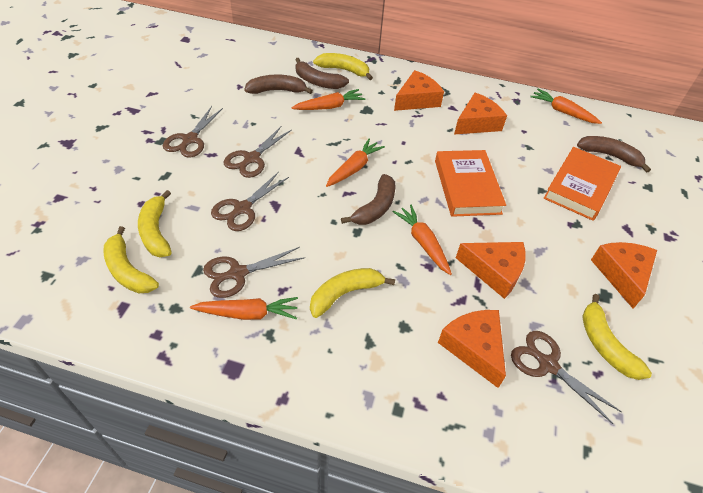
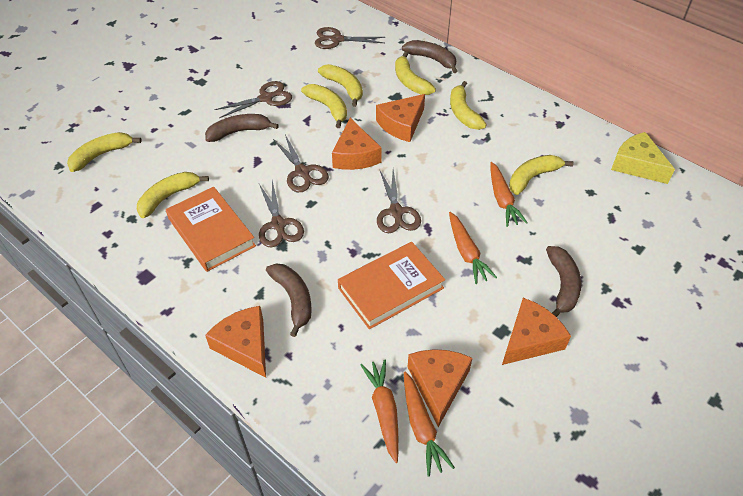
orange carrot: 5 -> 4
yellow banana: 5 -> 7
yellow cheese: 0 -> 1

